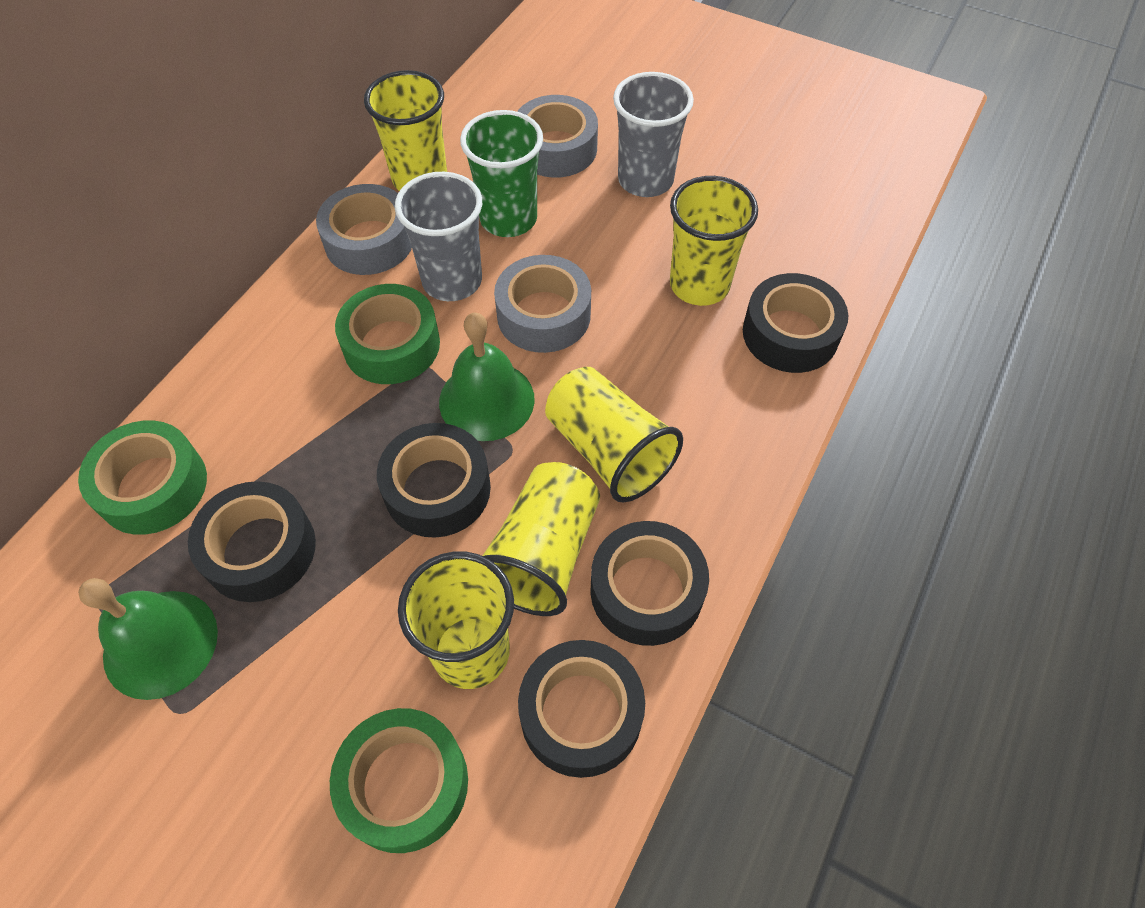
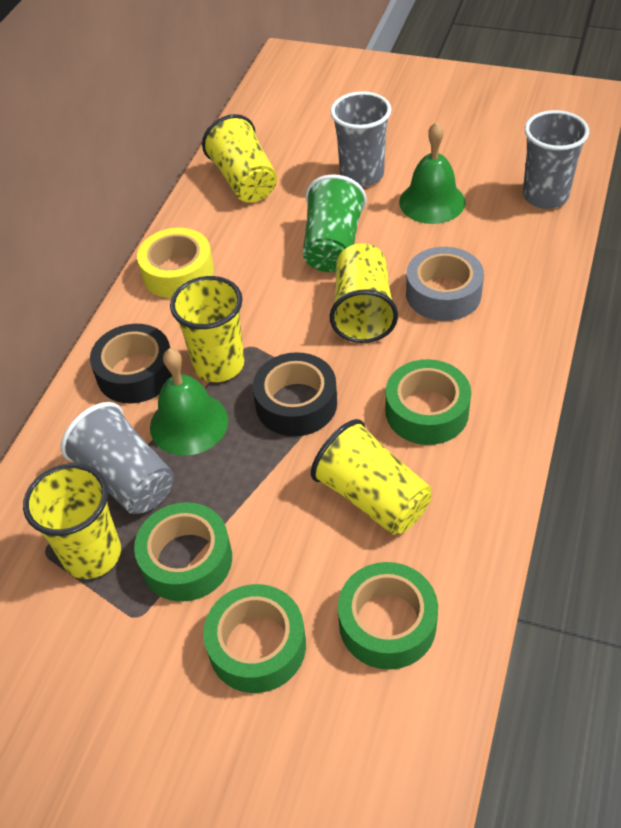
black tape: 5 -> 2
green tape: 3 -> 4
grey cup: 2 -> 3
grey tape: 3 -> 1
yellow tape: 0 -> 1

